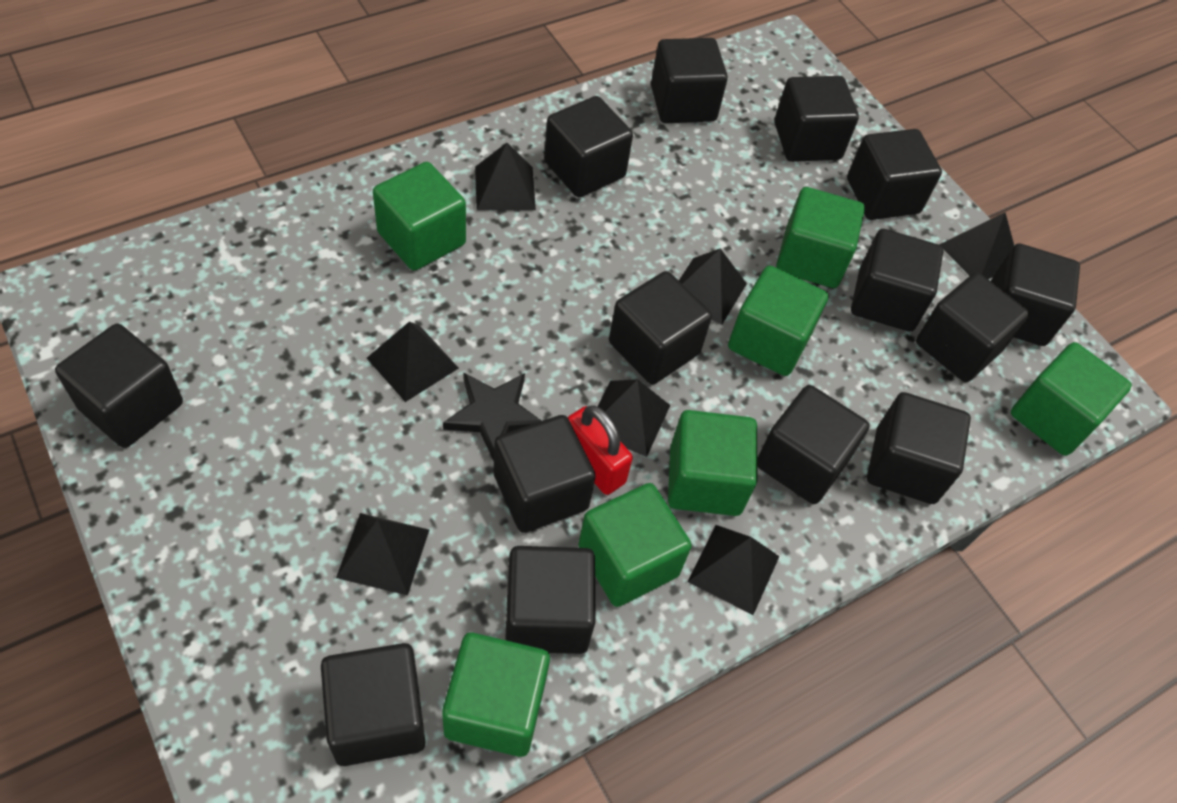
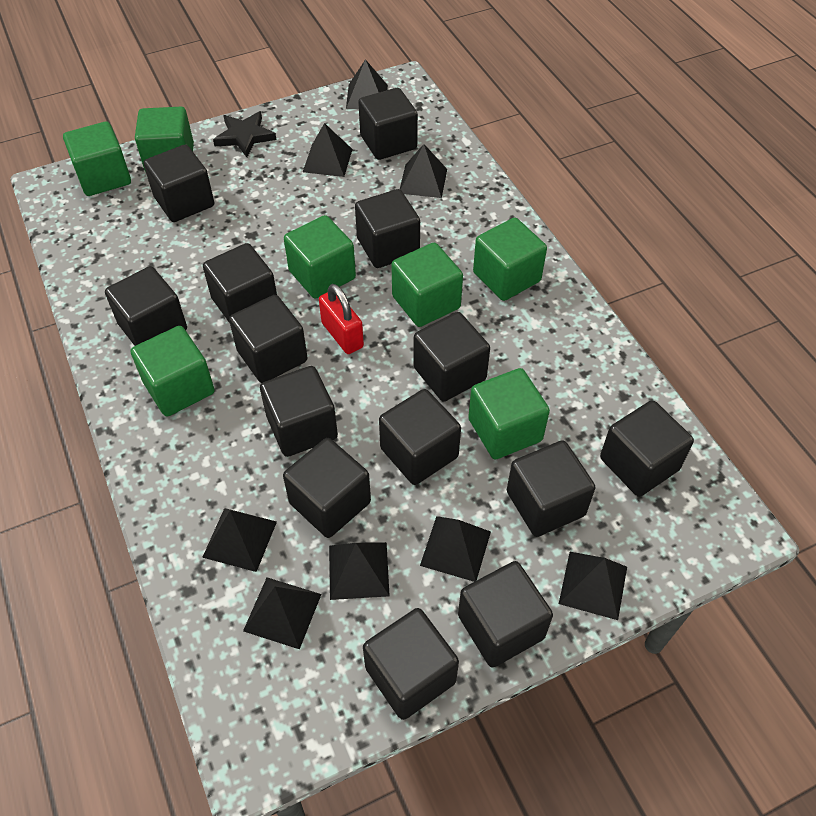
black pyramid: 7 -> 8

